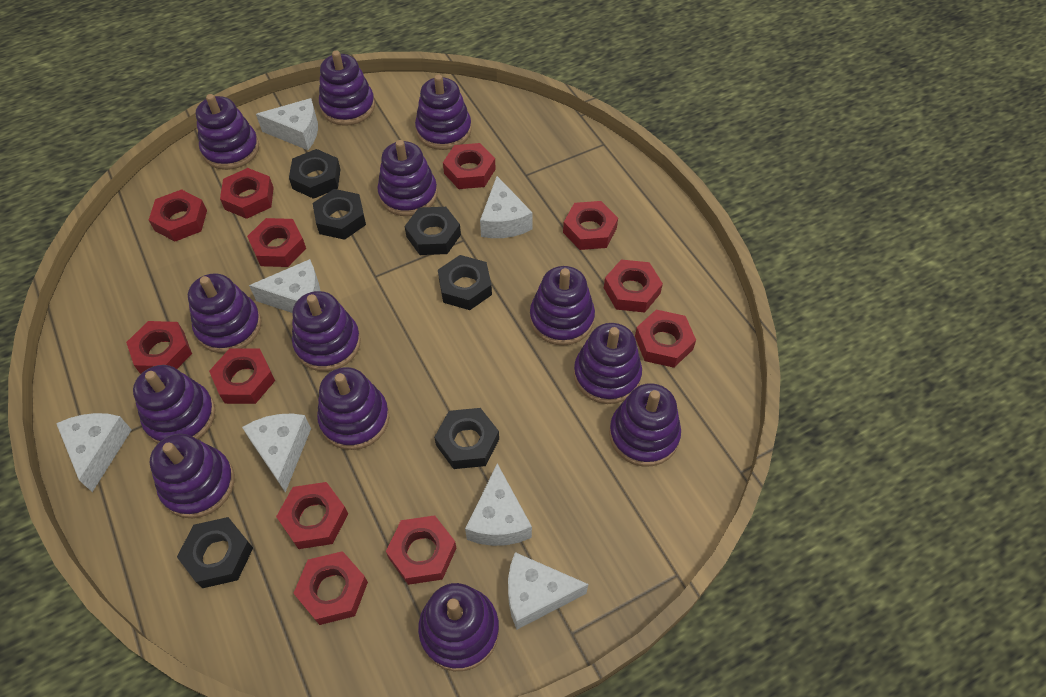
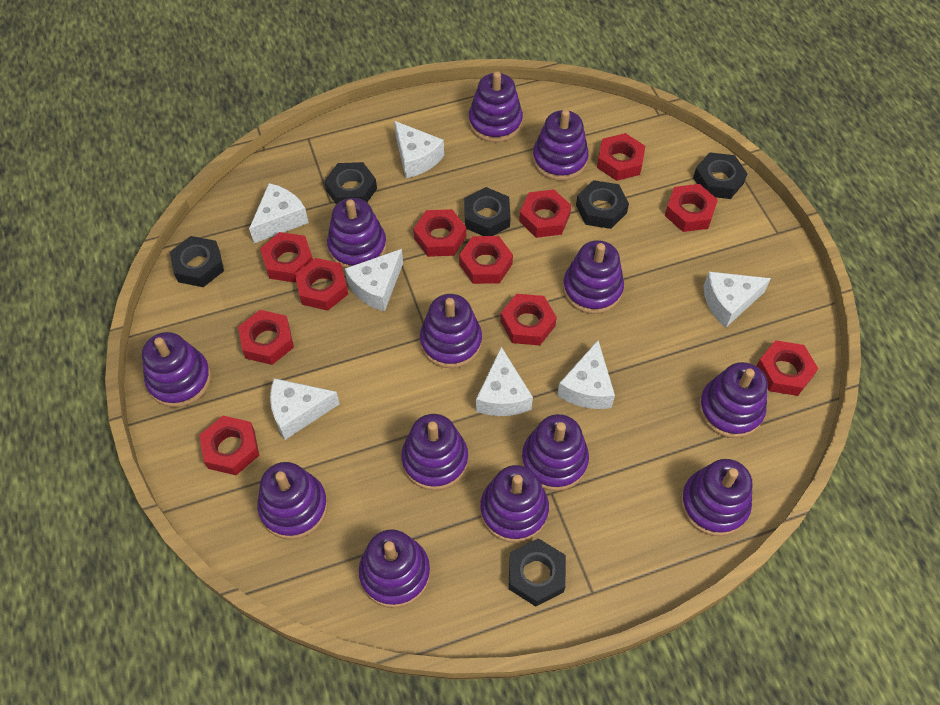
red nut: 12 -> 11

